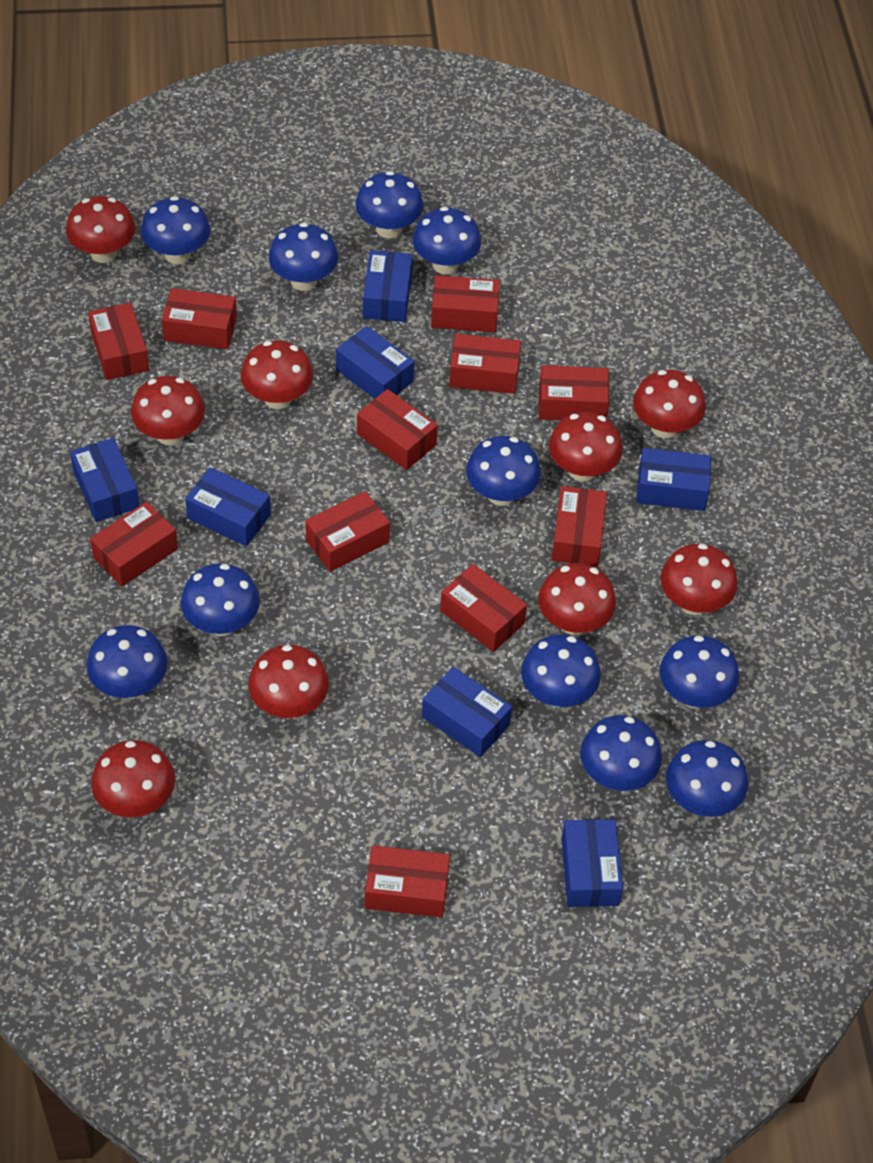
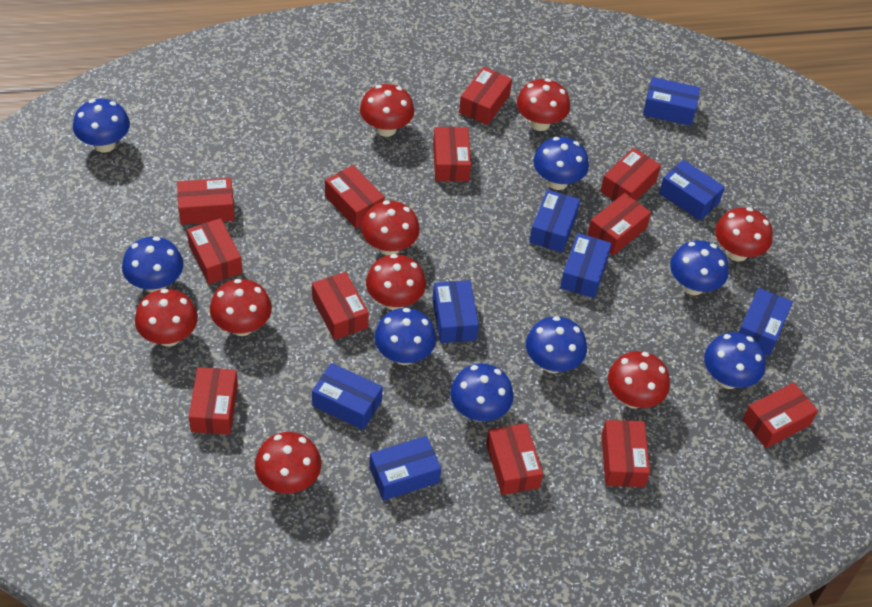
blue box: 7 -> 8
blue mushroom: 11 -> 8
red box: 11 -> 12

